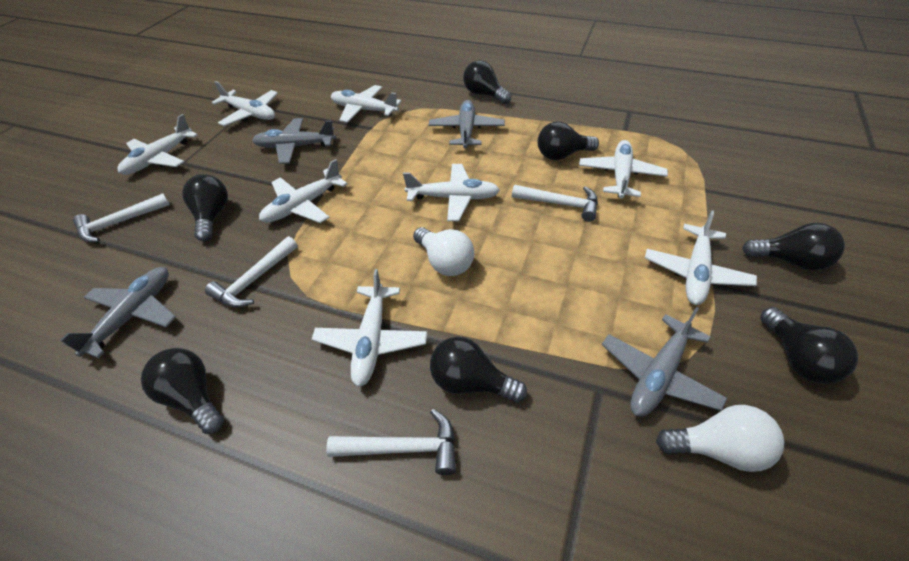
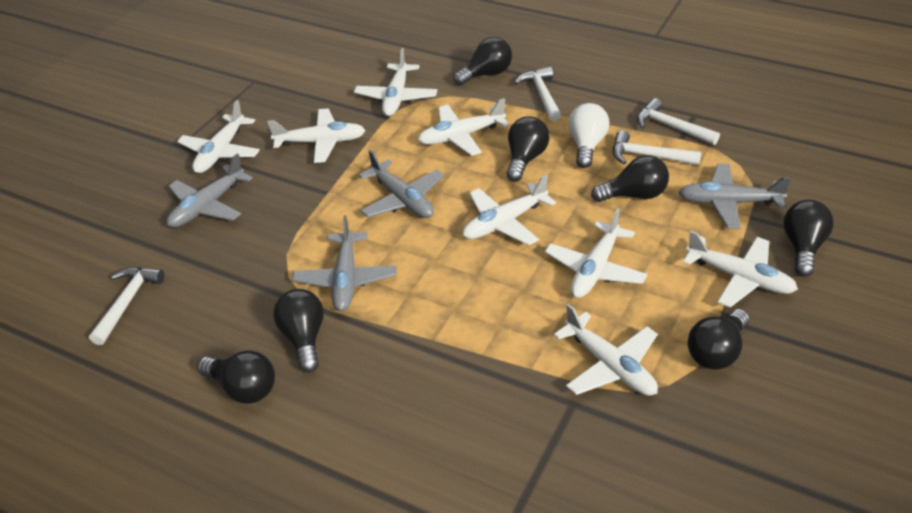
white light bulb: 2 -> 1

